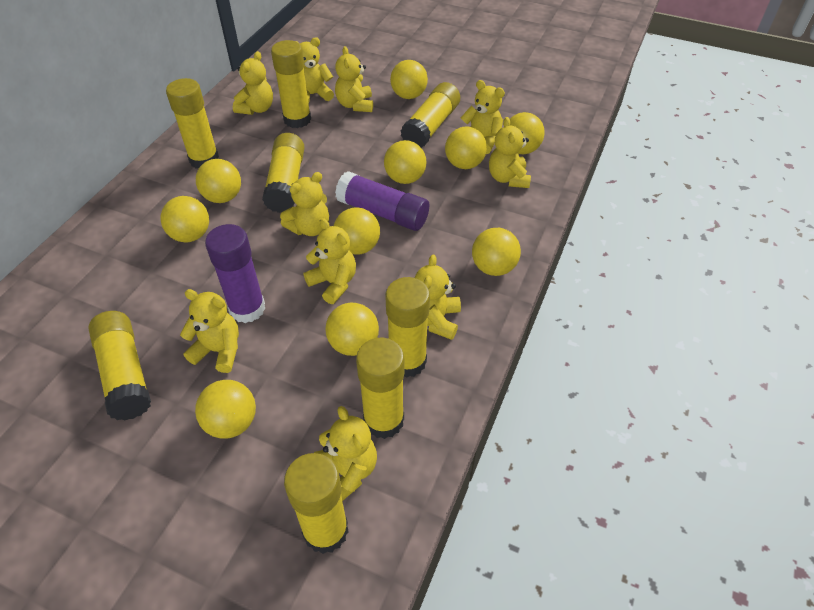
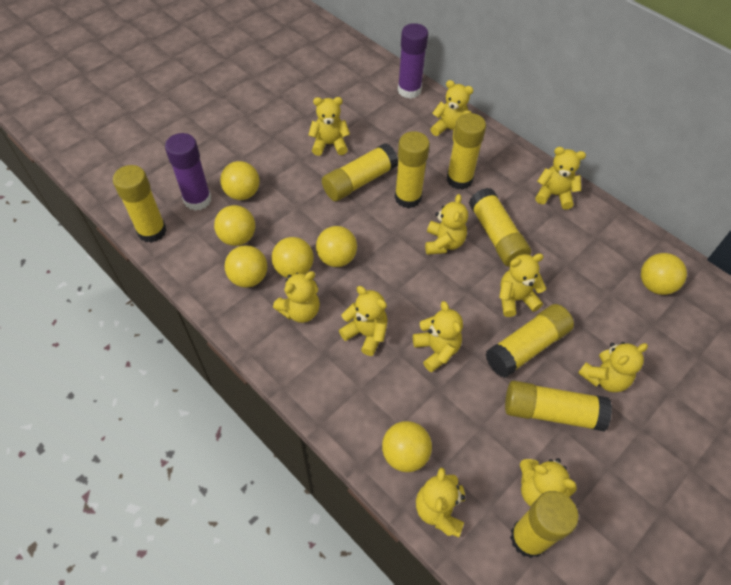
yellow ball: 10 -> 7
yellow teddy bear: 10 -> 11

